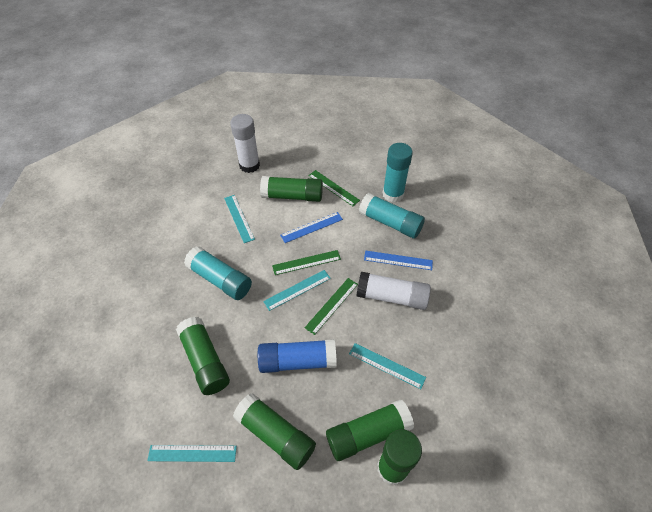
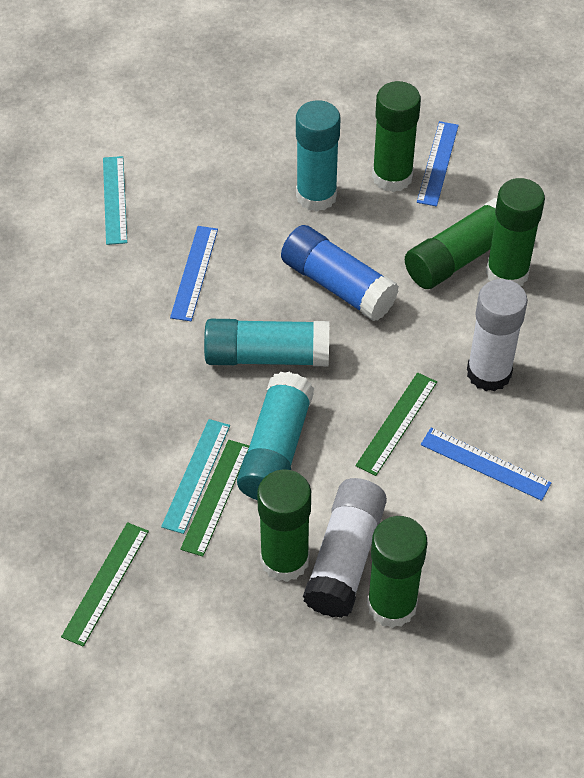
blue ruler: 2 -> 3
turquoise ruler: 4 -> 2

